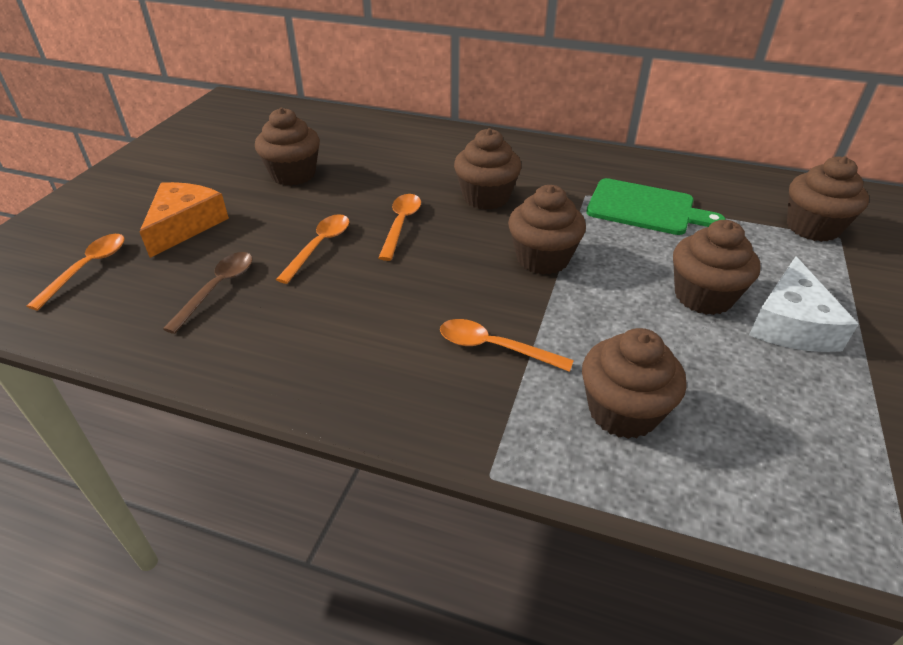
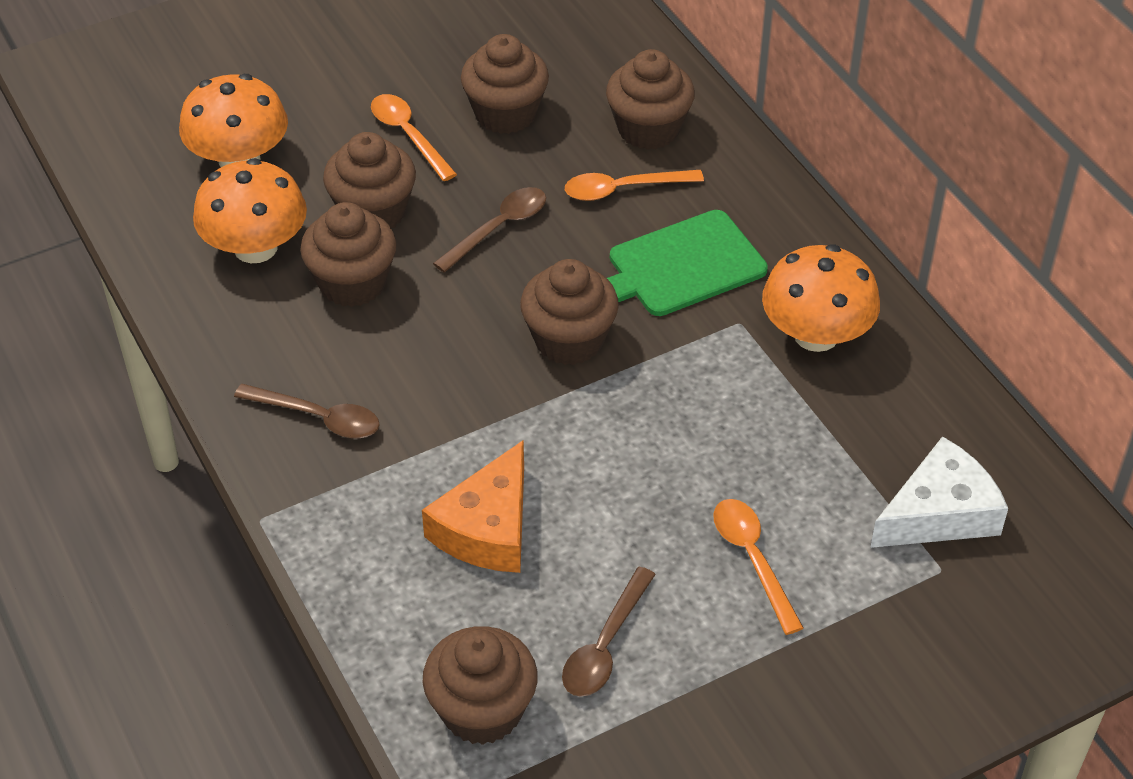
brown spoon: 1 -> 3
orange mushroom: 0 -> 3
orange spoon: 4 -> 3

